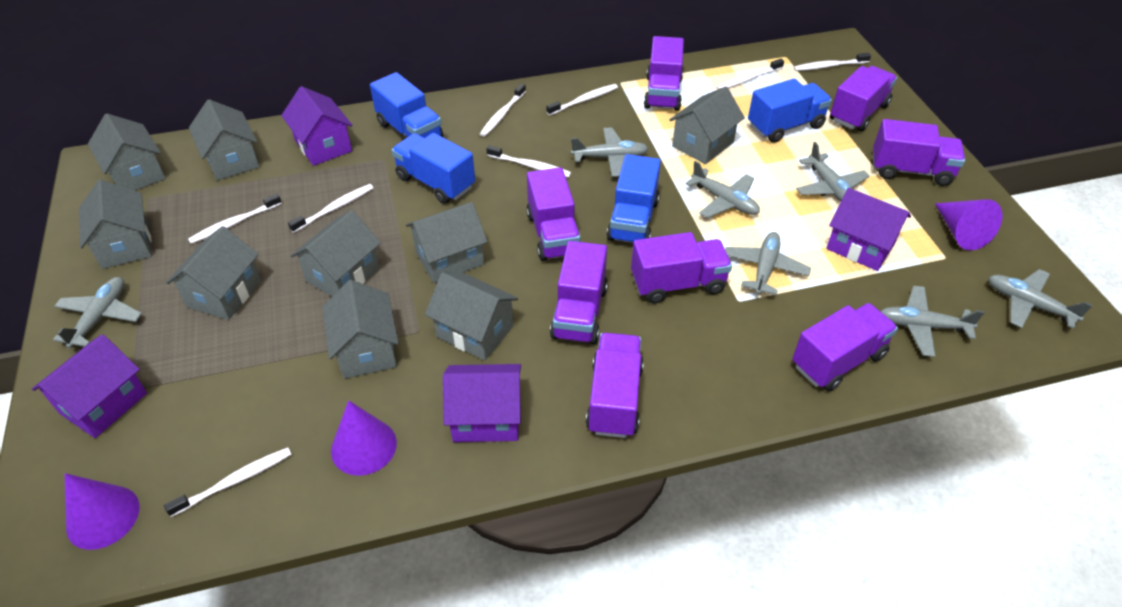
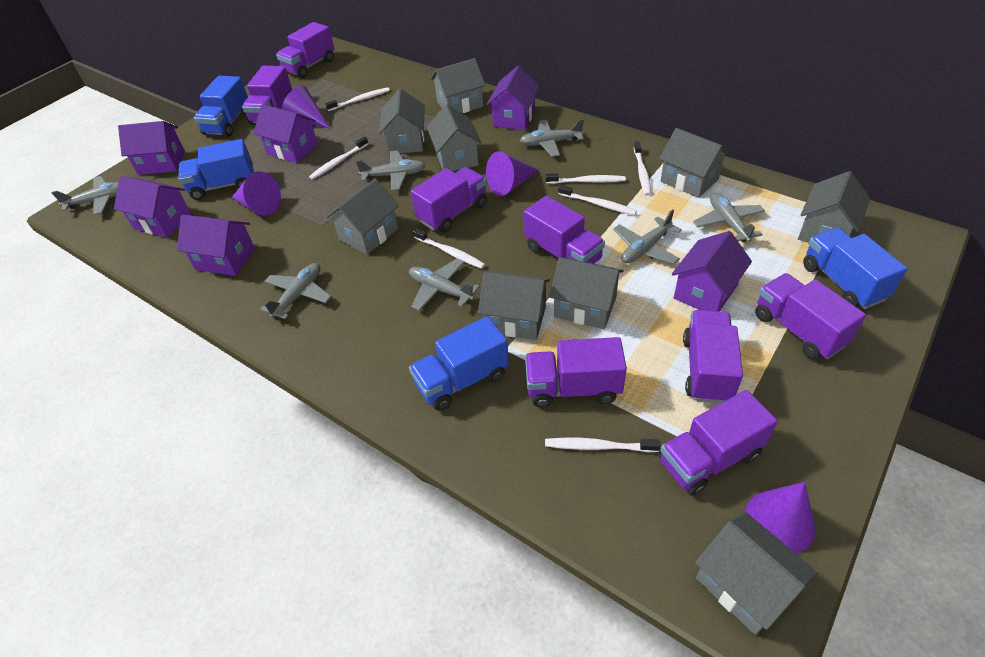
purple cone: 3 -> 4
purple house: 4 -> 6
white toothbrush: 8 -> 7

